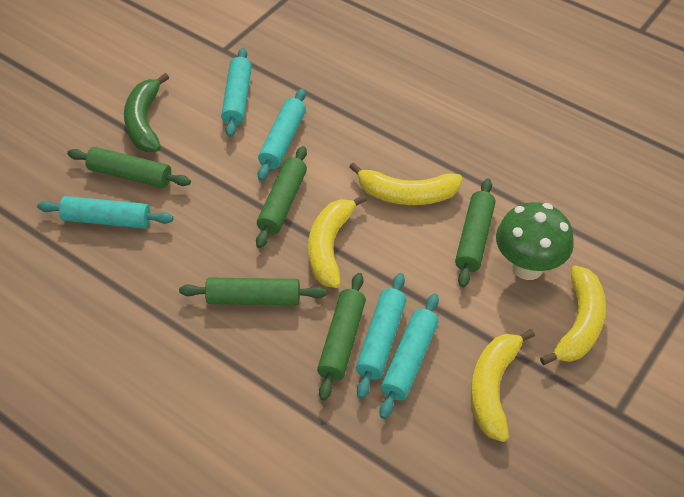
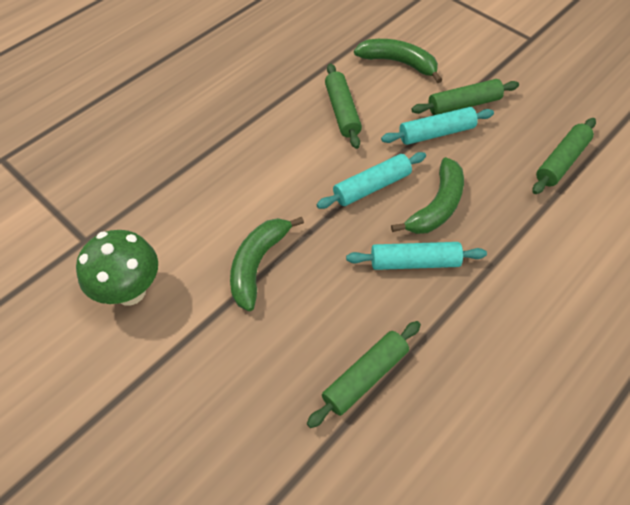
green banana: 1 -> 3
green rolling pin: 5 -> 4
turquoise rolling pin: 5 -> 3
yellow banana: 4 -> 0

